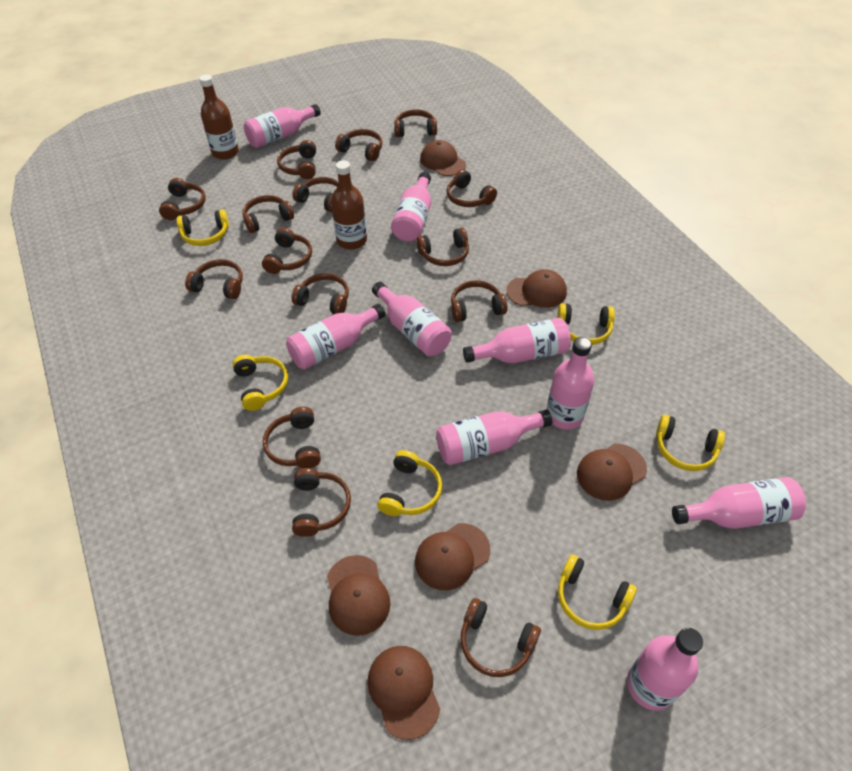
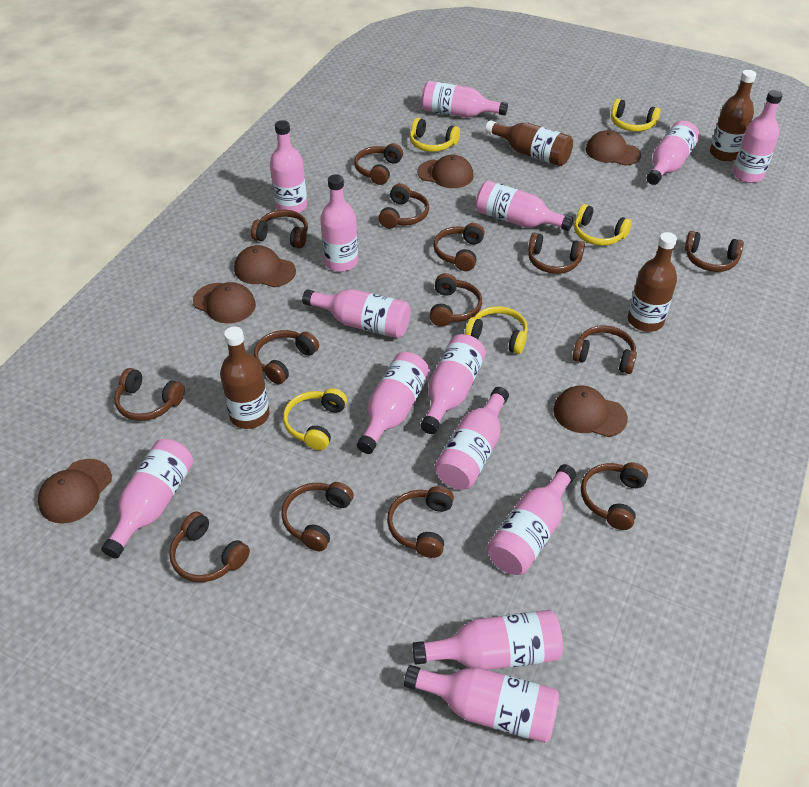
brown bottle: 2 -> 4
brown headphones: 15 -> 14
pink bottle: 9 -> 14
yellow headphones: 6 -> 5

